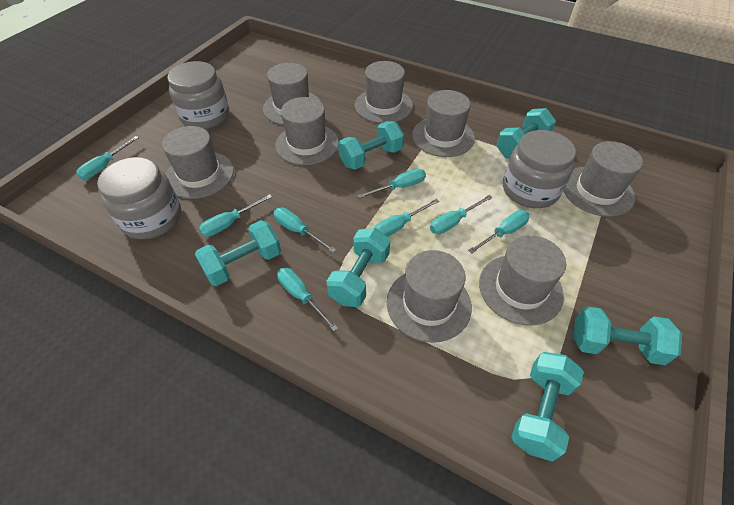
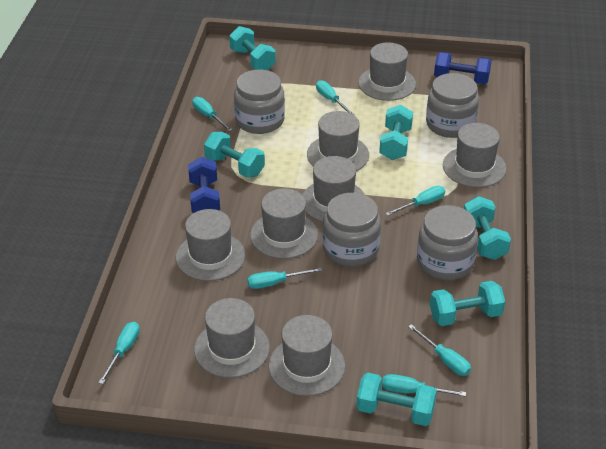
blue dumbbell: 0 -> 2
grey jar: 3 -> 4
turquoise screwdriver: 8 -> 7

